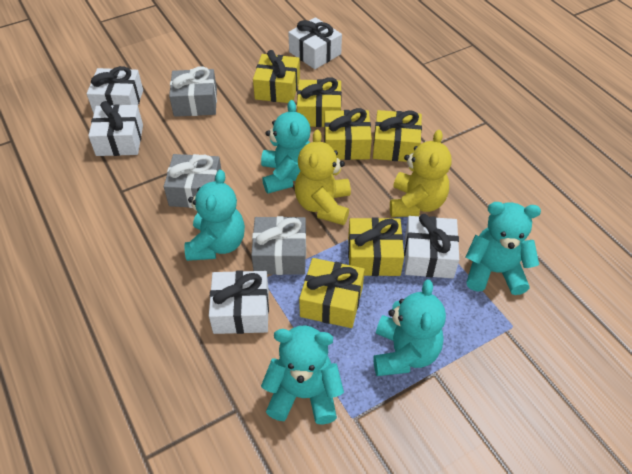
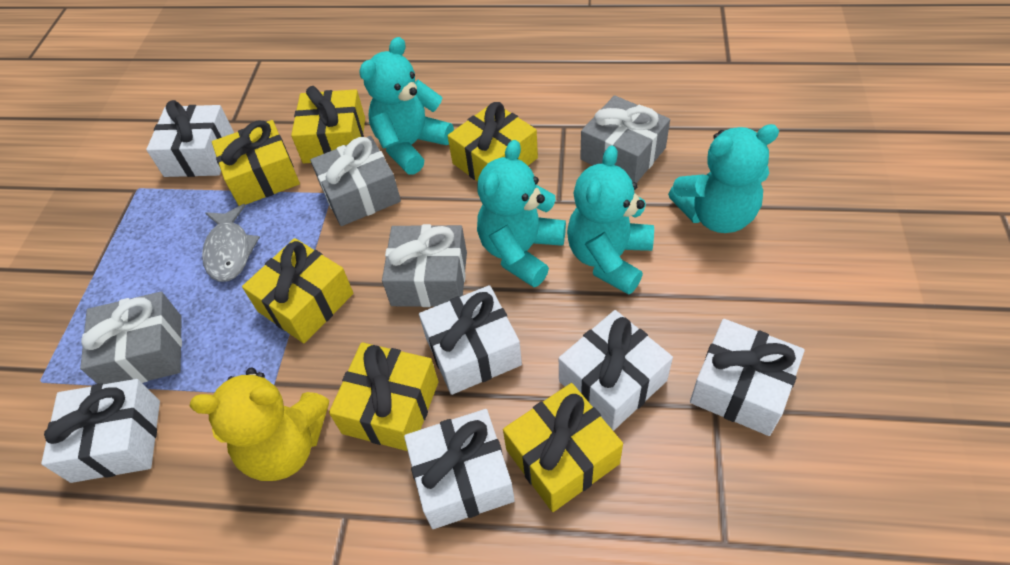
grey fish: 0 -> 1
grey gift: 3 -> 4
turquoise teddy bear: 5 -> 4
white gift: 5 -> 6
yellow teddy bear: 2 -> 1

